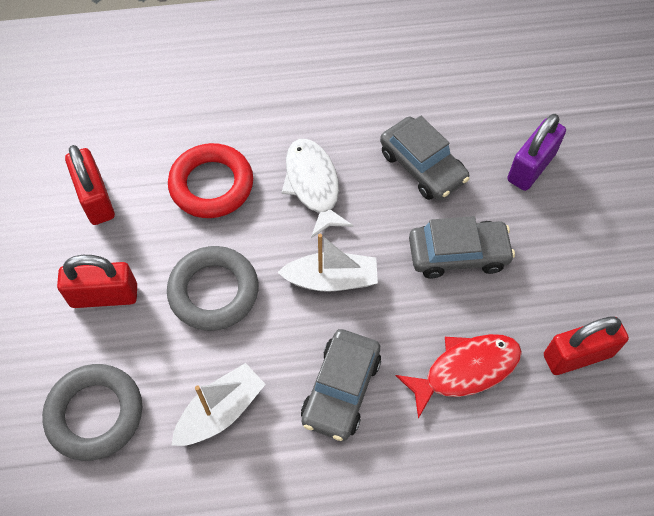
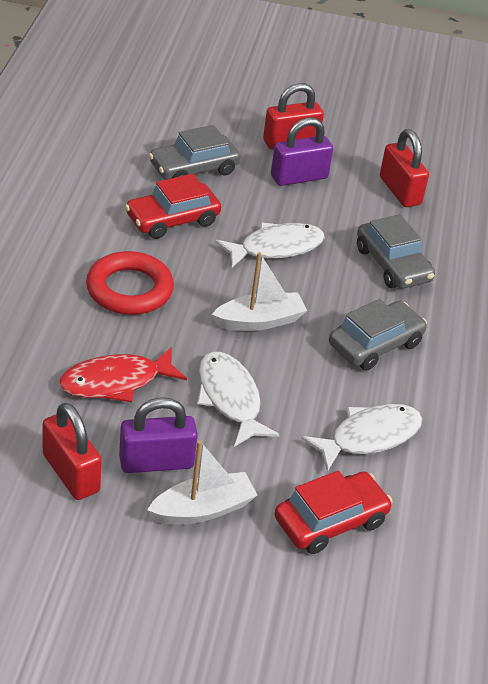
grey ring: 2 -> 0
purple padlock: 1 -> 2
red car: 0 -> 2
white fish: 1 -> 3

